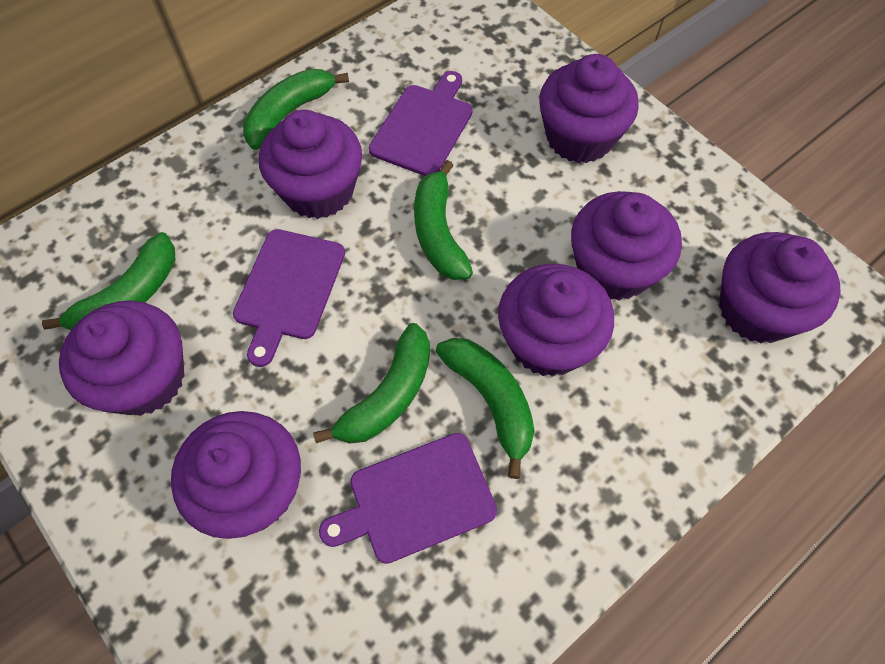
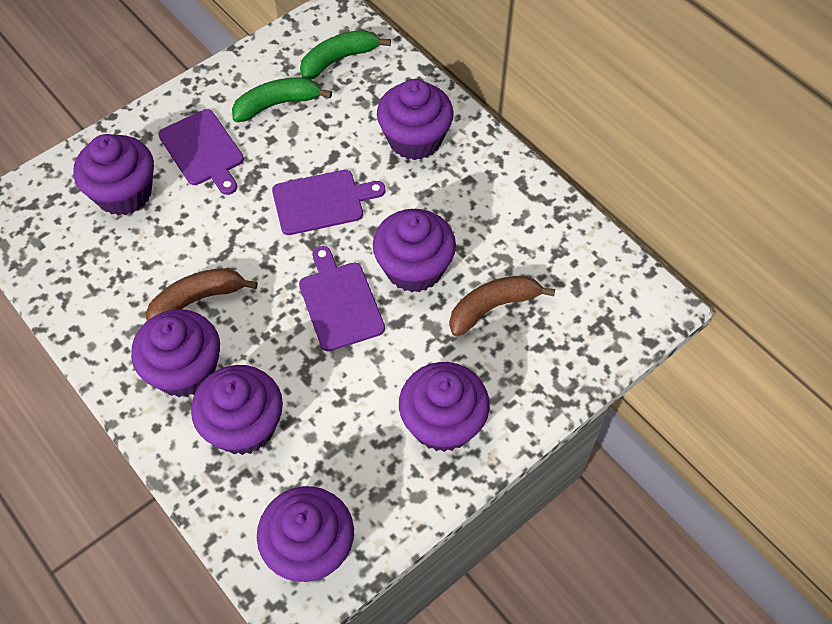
brown banana: 0 -> 2
green banana: 5 -> 2

